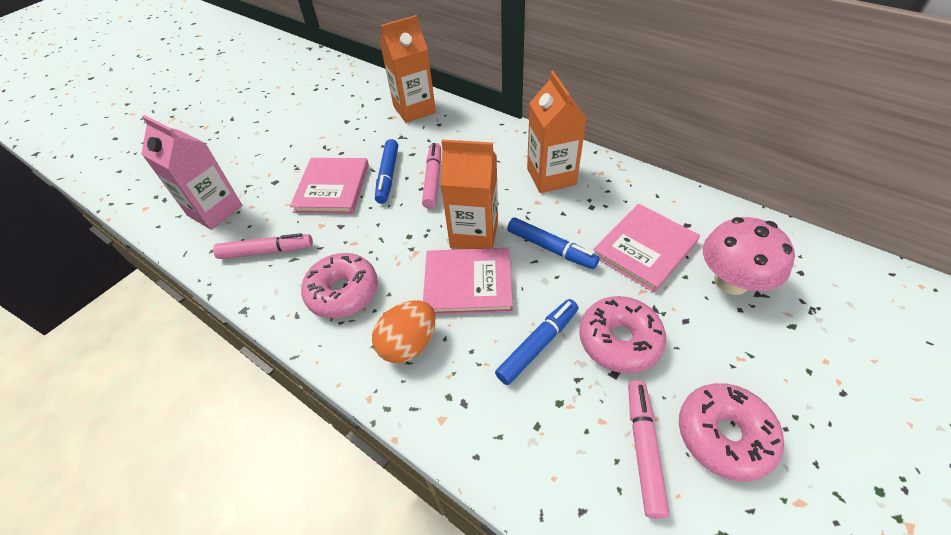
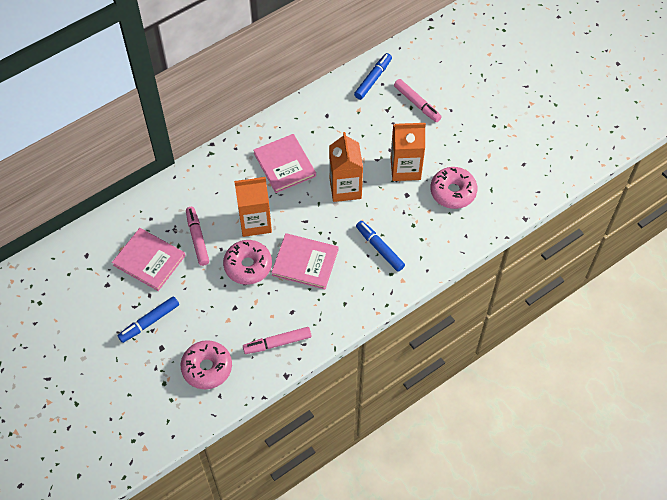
orange egg: 1 -> 0
pink carton: 1 -> 0
pink mushroom: 1 -> 0

